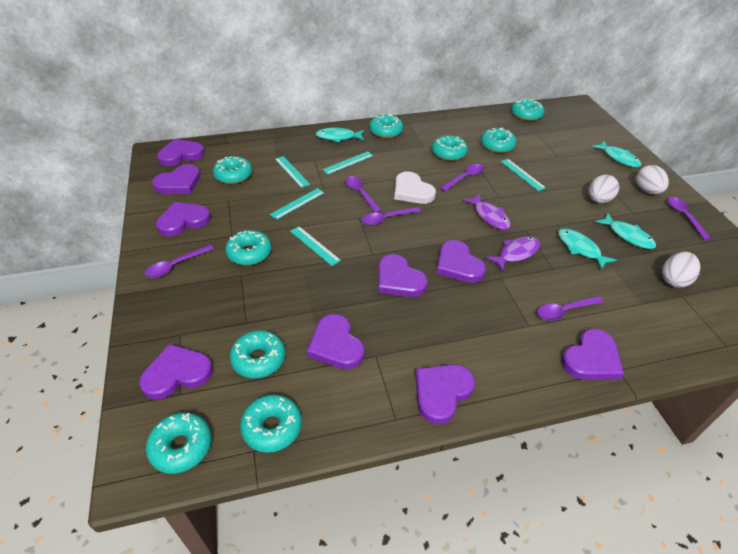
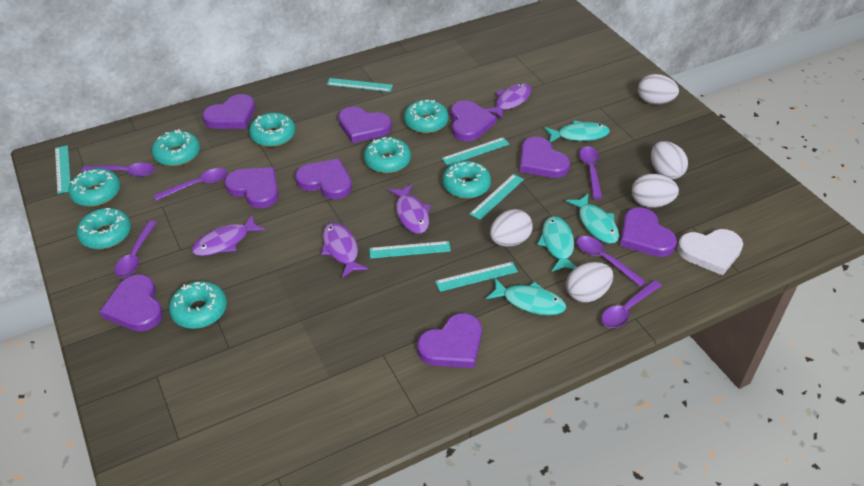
purple fish: 2 -> 4
turquoise donut: 9 -> 8
turquoise ruler: 5 -> 6
white egg: 3 -> 5

